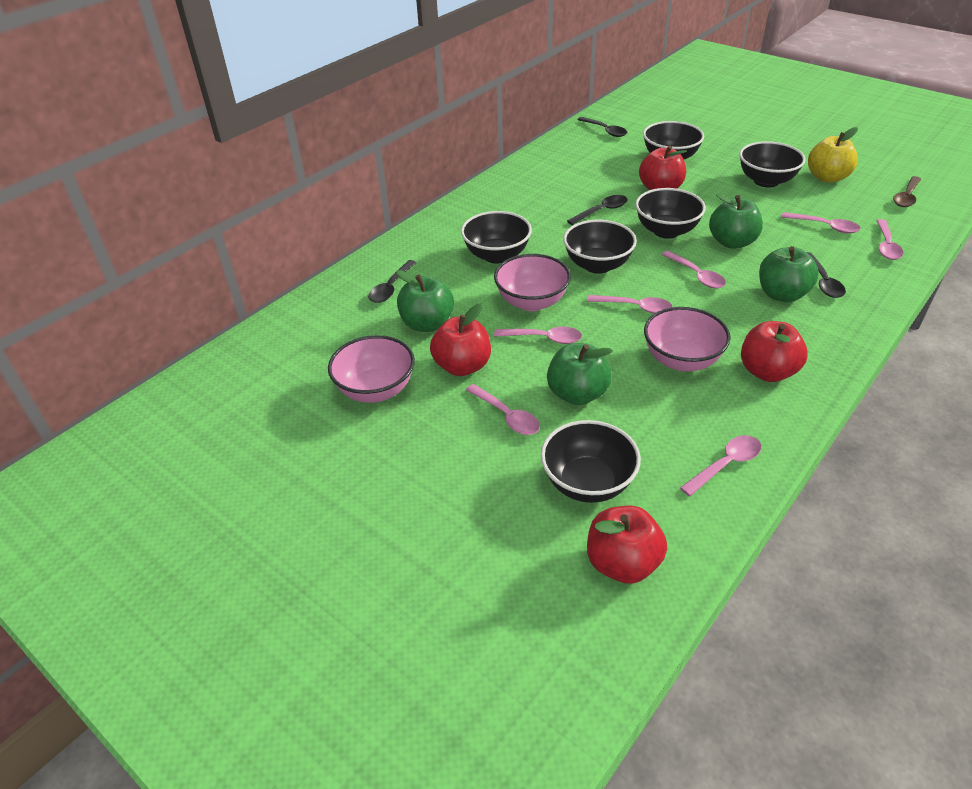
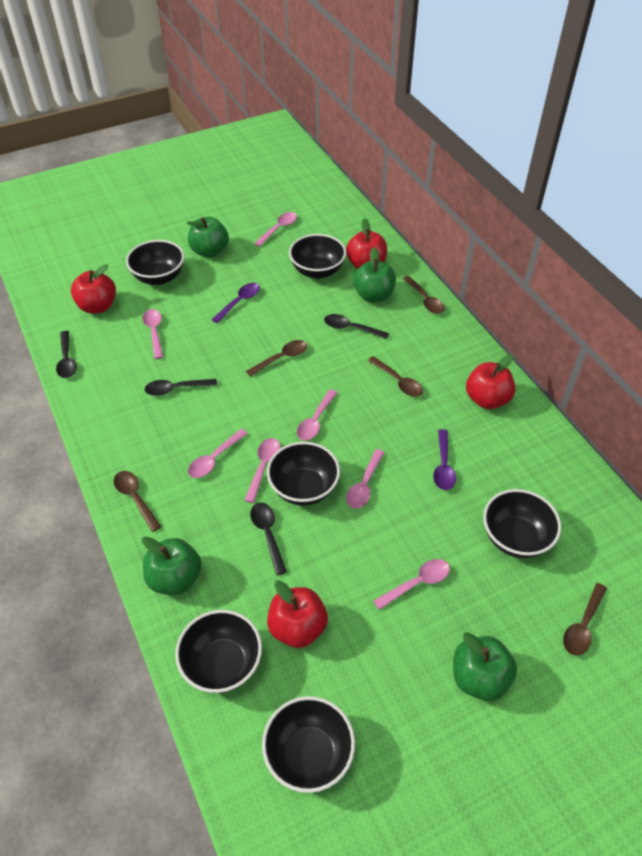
brown spoon: 1 -> 5
pink bowl: 3 -> 0
purple spoon: 0 -> 2
yellow apple: 1 -> 0

